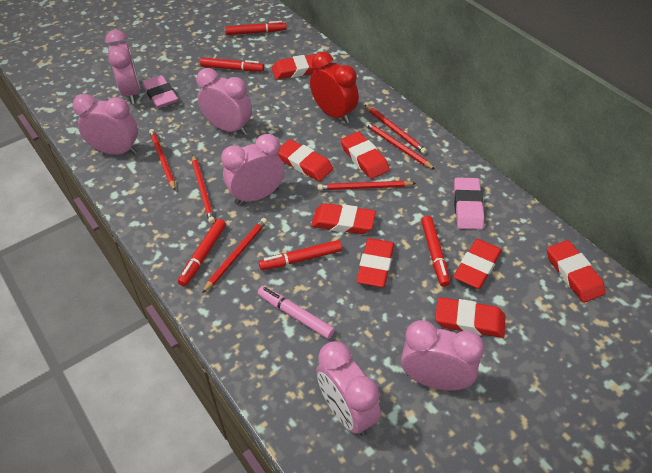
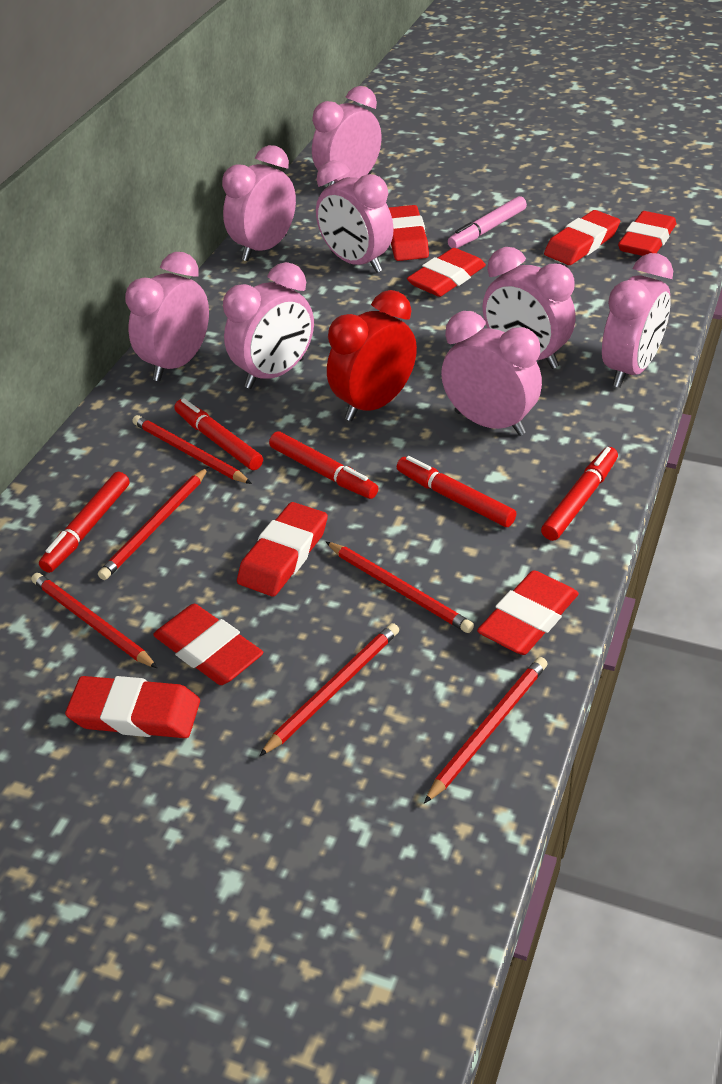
pink clock: 6 -> 8
pink eraser: 2 -> 0

